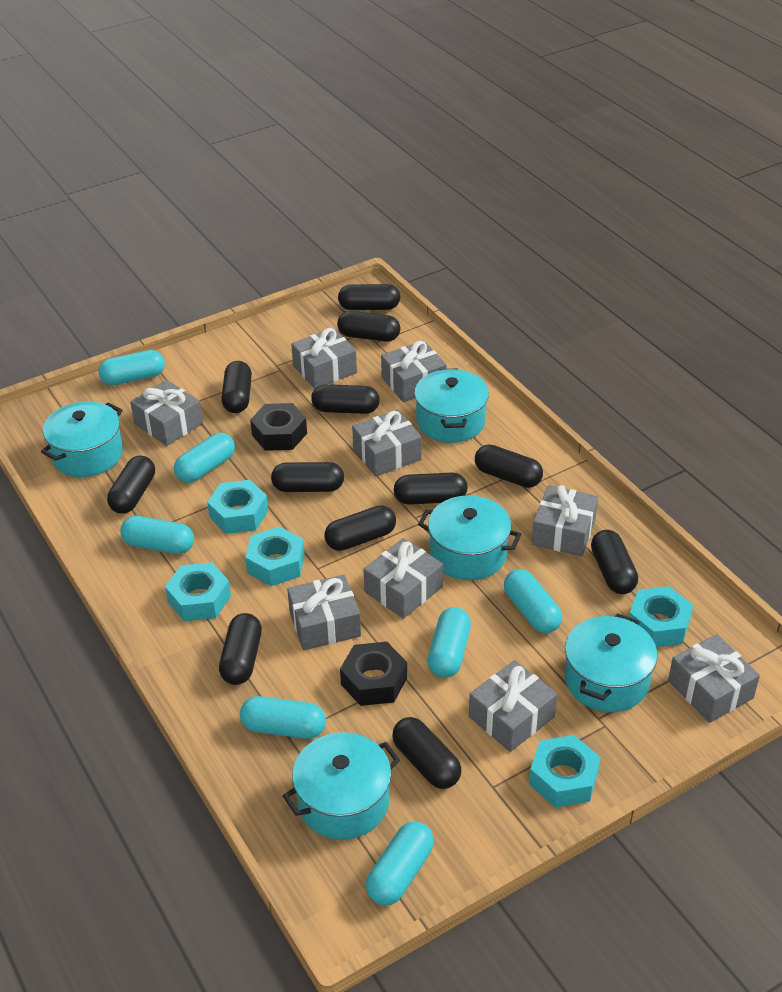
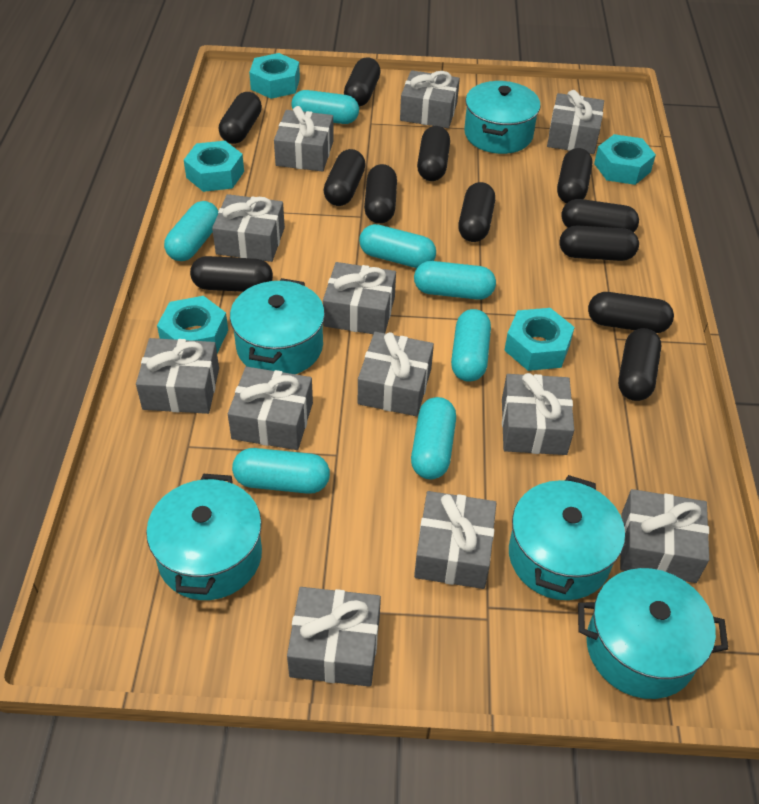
black nut: 2 -> 0
grey gift: 9 -> 12

